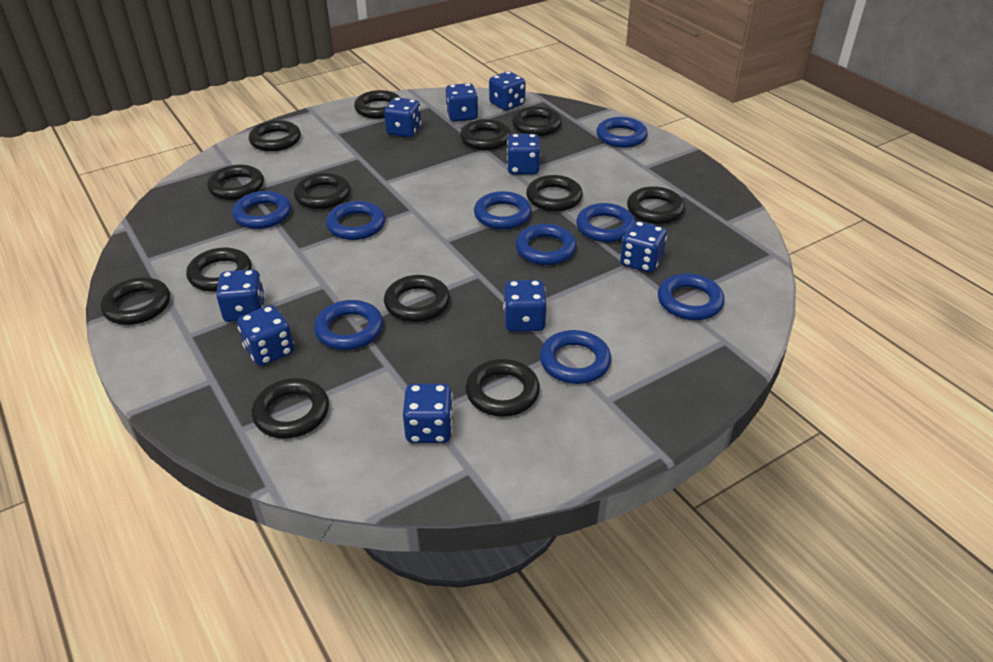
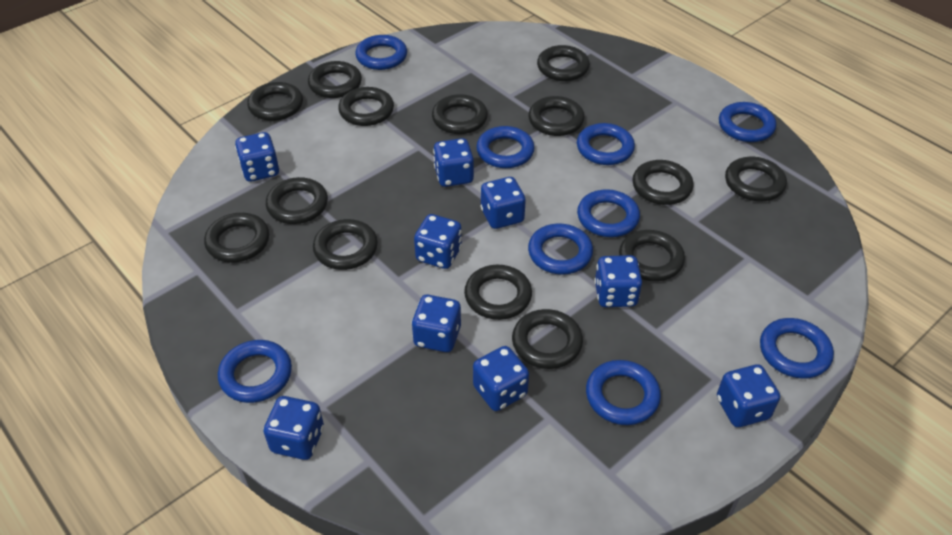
black ring: 13 -> 14

